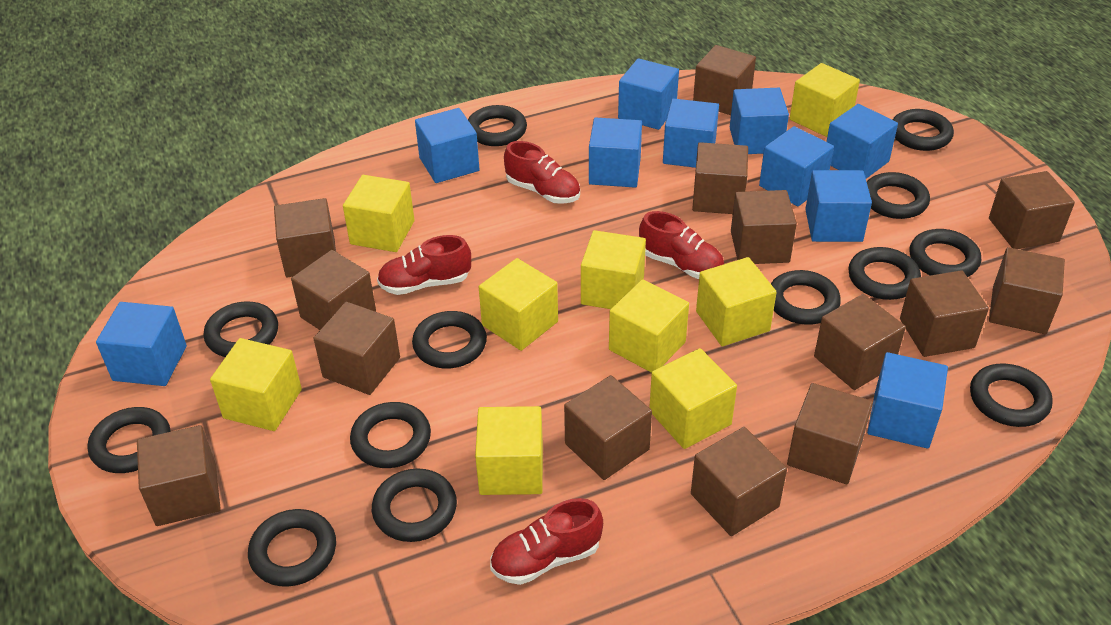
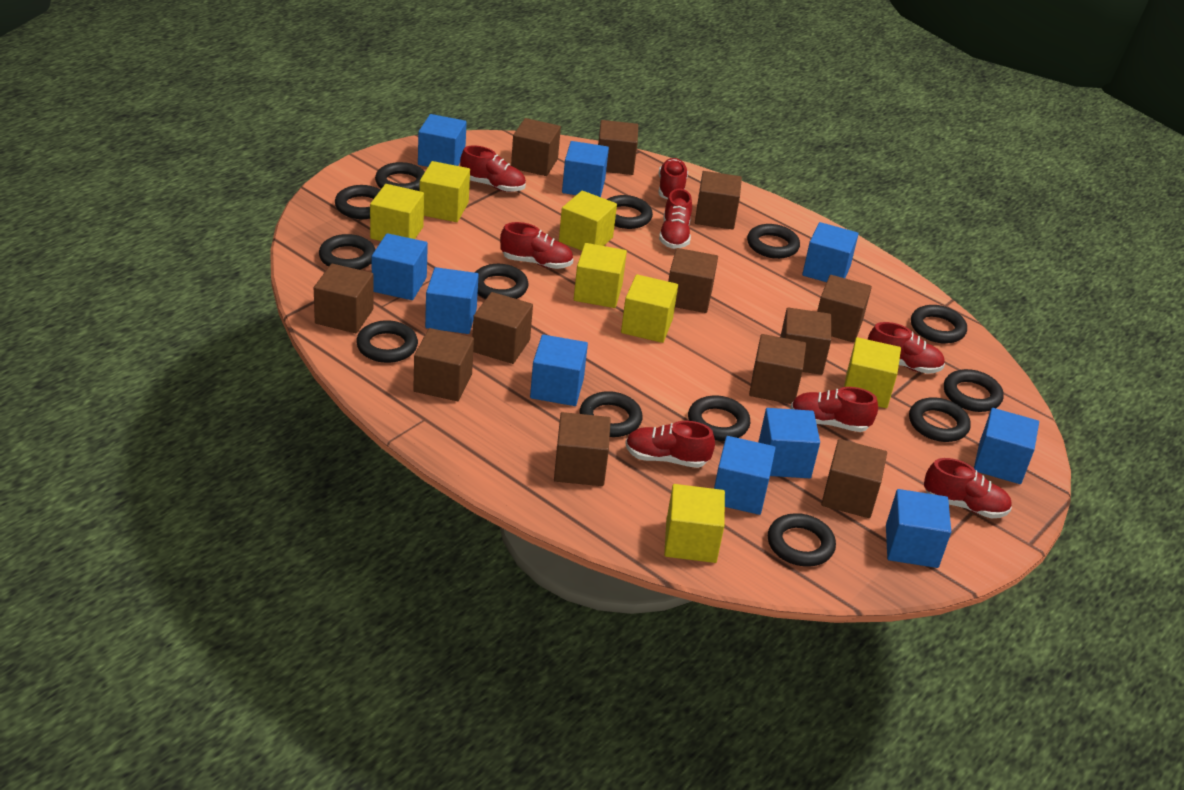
brown cube: 14 -> 12
red shoe: 4 -> 8
yellow cube: 9 -> 7

